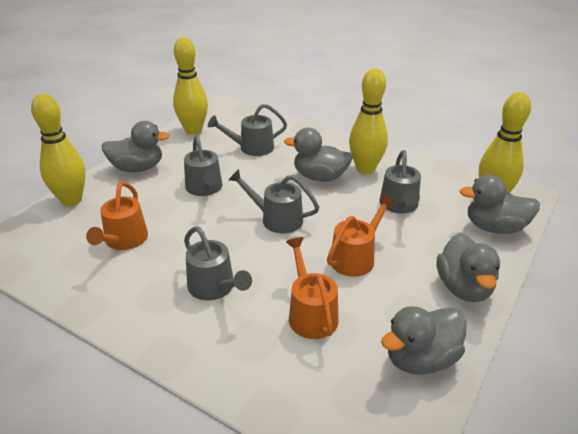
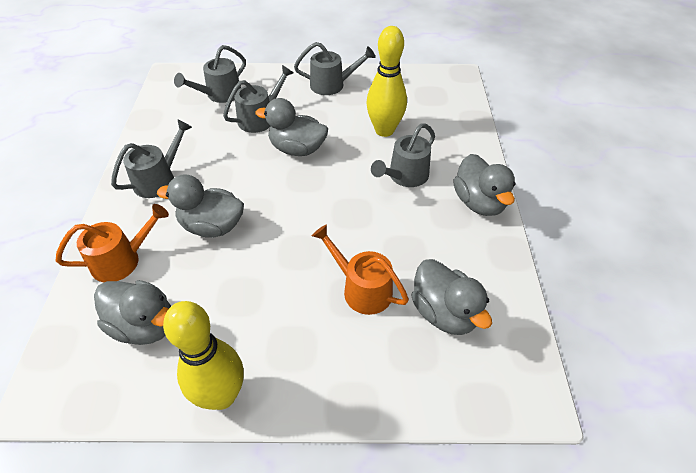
orange watering can: 3 -> 2
yellow bowling pin: 4 -> 2

